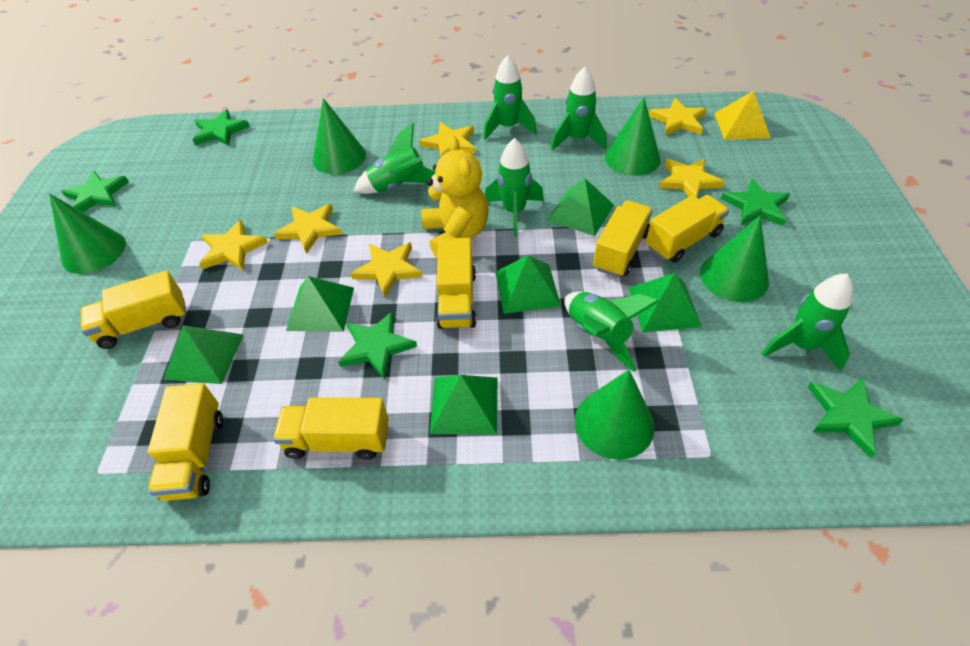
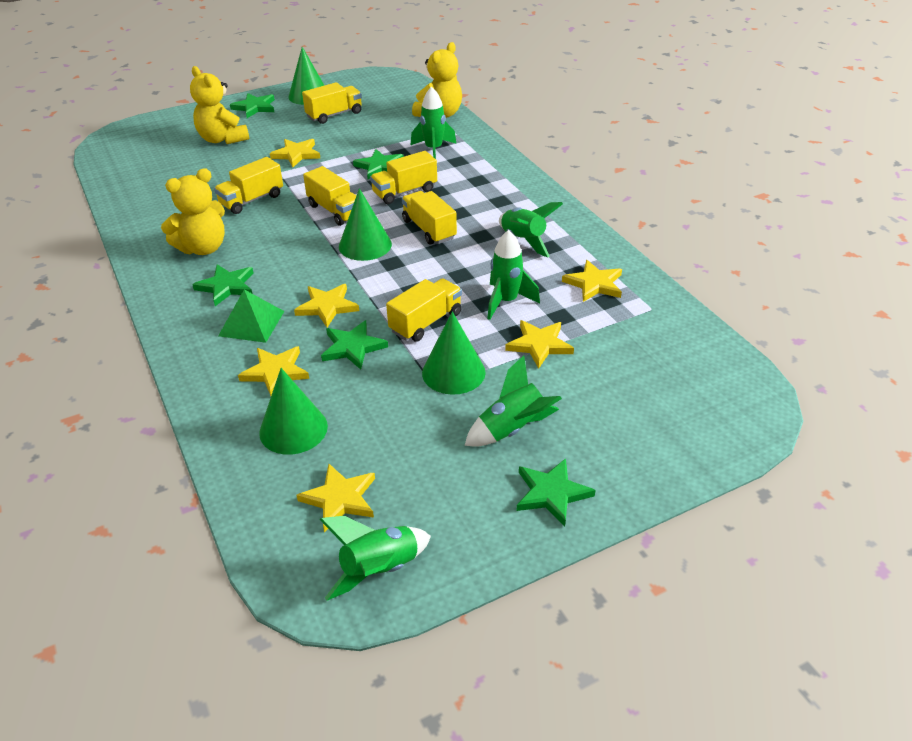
green cone: 5 -> 4
green pyramid: 6 -> 1
green rocket: 6 -> 5
yellow pyramid: 1 -> 0
yellow teddy bear: 1 -> 3

